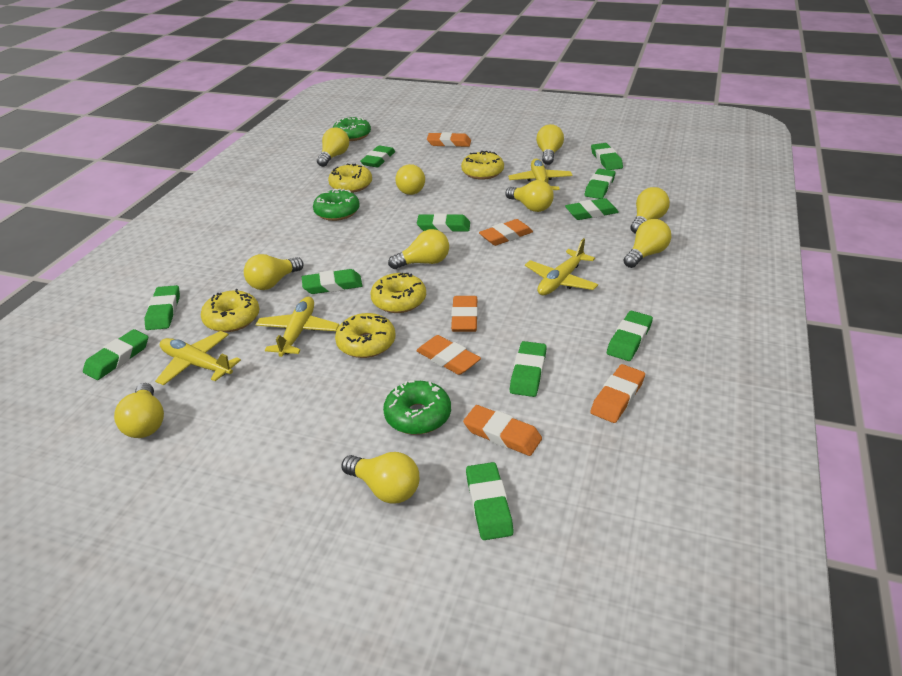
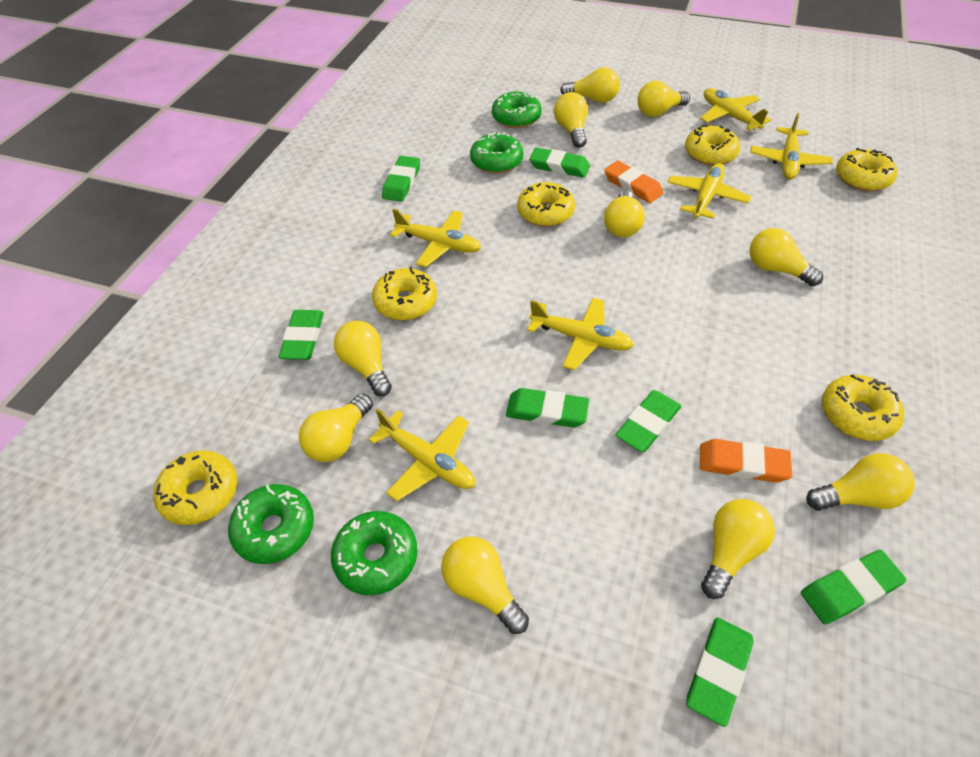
green donut: 3 -> 4
green eraser: 11 -> 7
orange eraser: 6 -> 2
yellow donut: 5 -> 6
yellow plane: 4 -> 6

